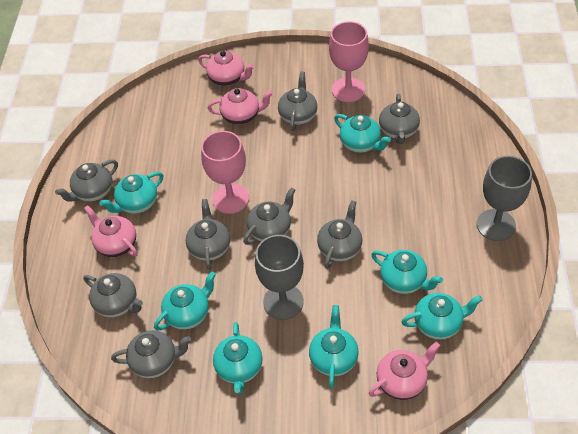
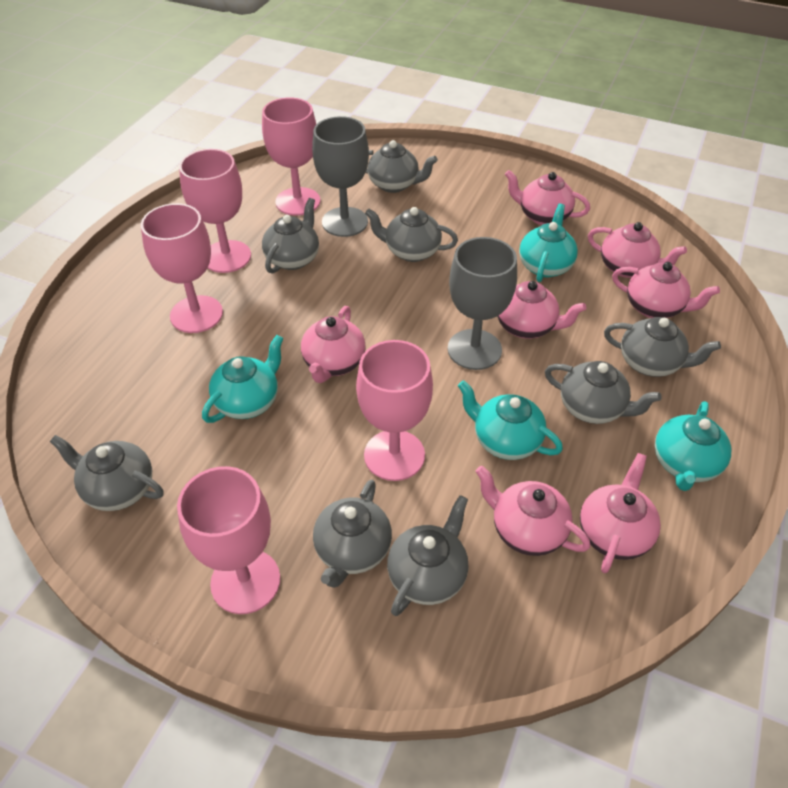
pink goblet: 2 -> 5
pink teapot: 4 -> 7
turquoise teapot: 7 -> 4

